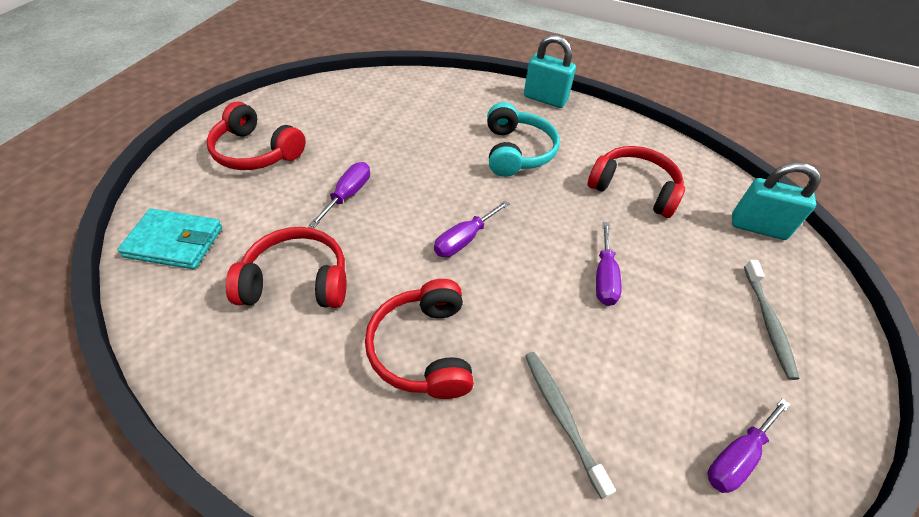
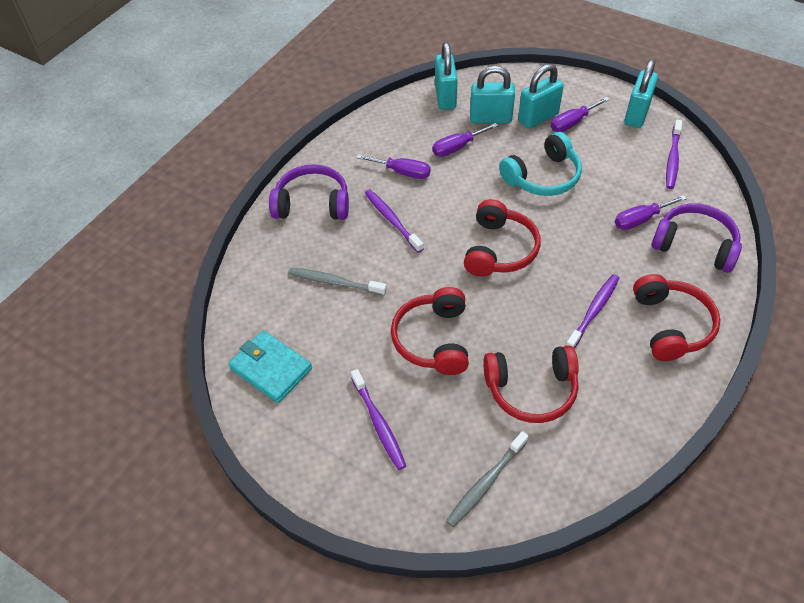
purple headphones: 0 -> 2
purple toothbrush: 0 -> 4
turquoise padlock: 2 -> 4

